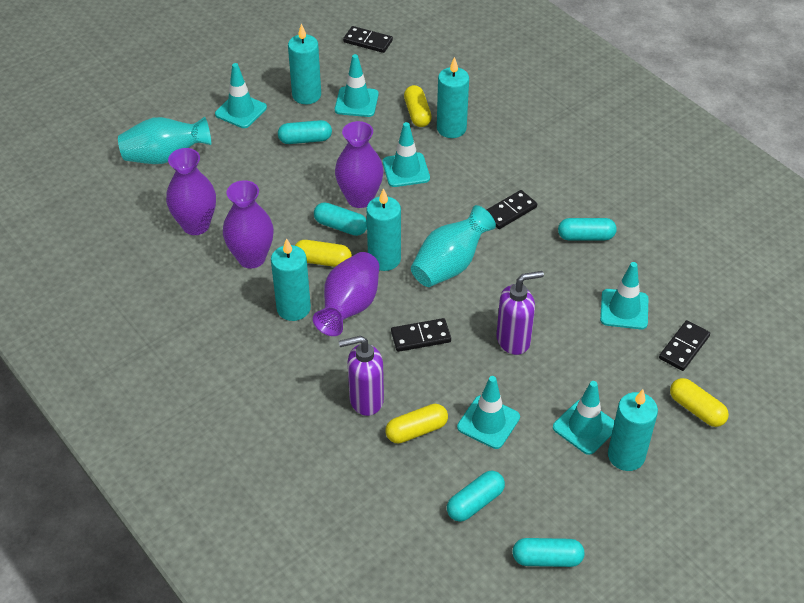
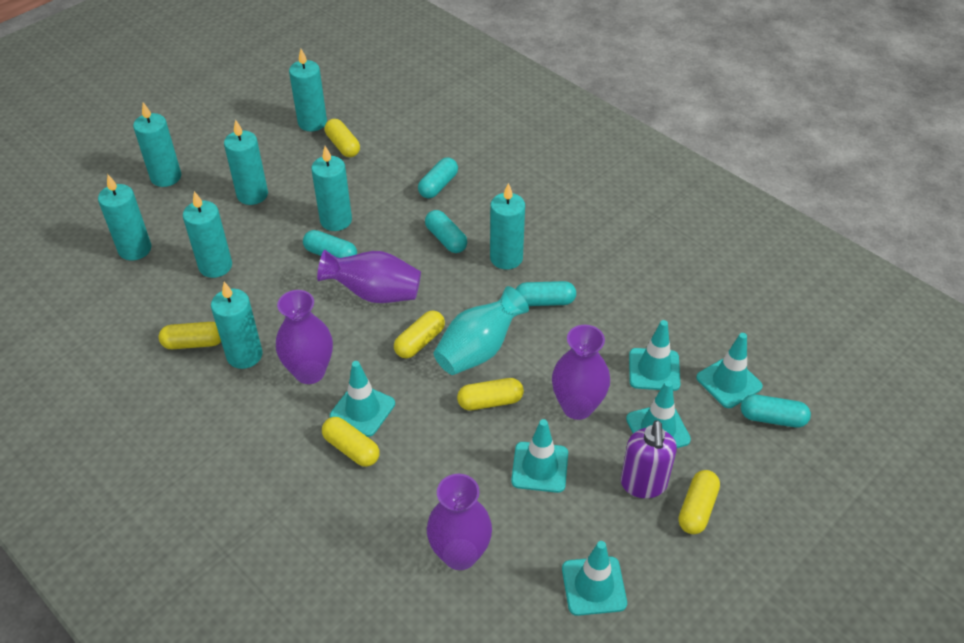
black domino: 4 -> 0
purple soap dispenser: 2 -> 1
turquoise candle: 5 -> 8
turquoise vase: 2 -> 1
yellow capsule: 4 -> 6

